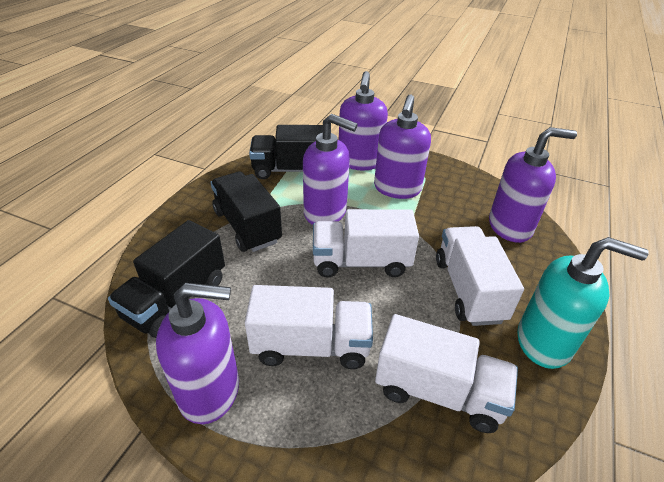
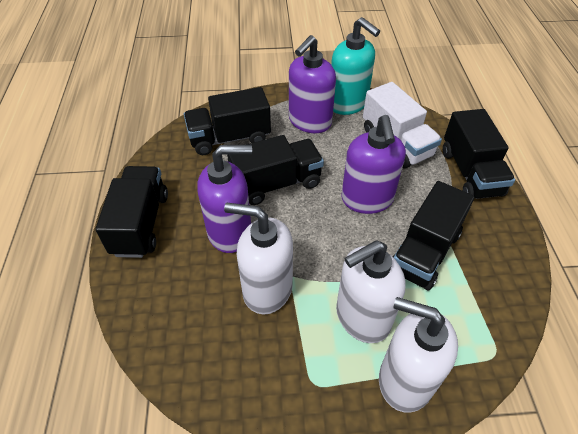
black truck: 3 -> 5
purple soap dispenser: 5 -> 3
white soap dispenser: 0 -> 3
white truck: 4 -> 1

